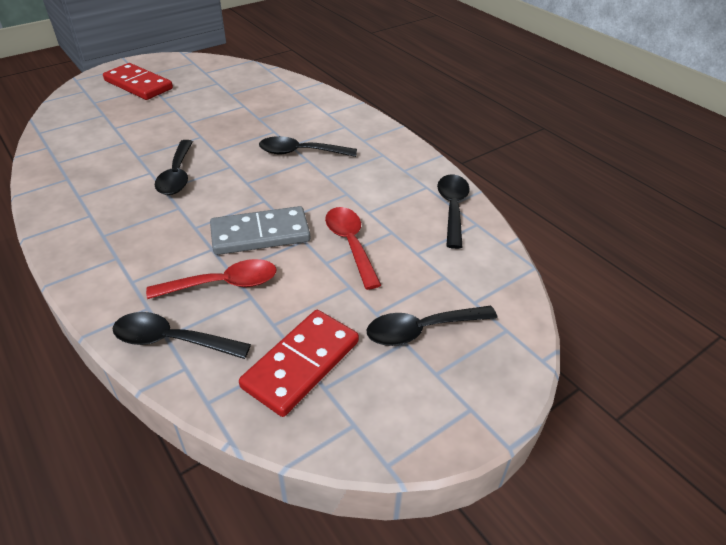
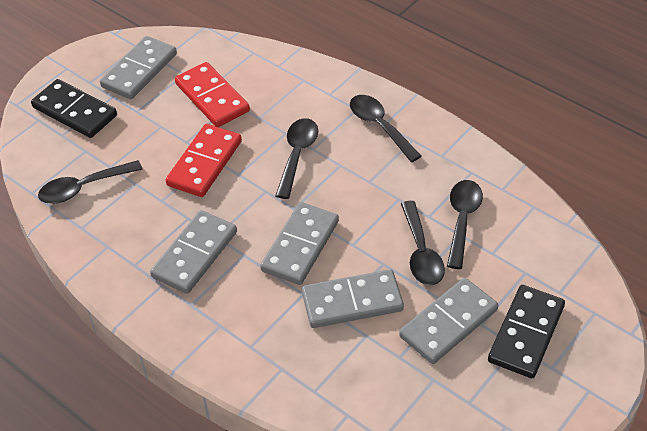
black domino: 0 -> 2
grey domino: 1 -> 5
red spoon: 2 -> 0

